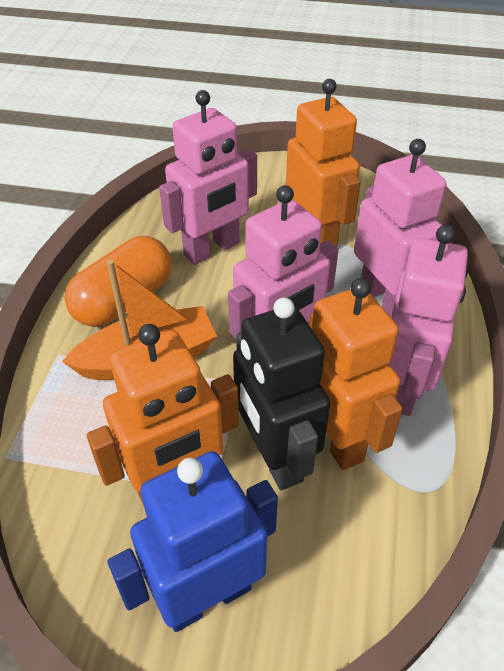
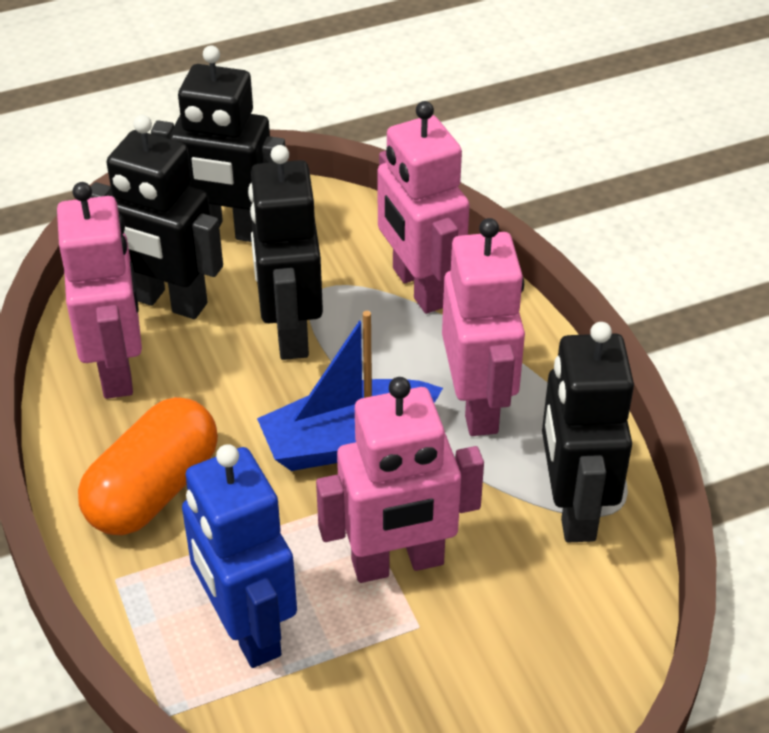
black robot: 1 -> 4
blue boat: 0 -> 1
orange boat: 1 -> 0
orange robot: 3 -> 0

